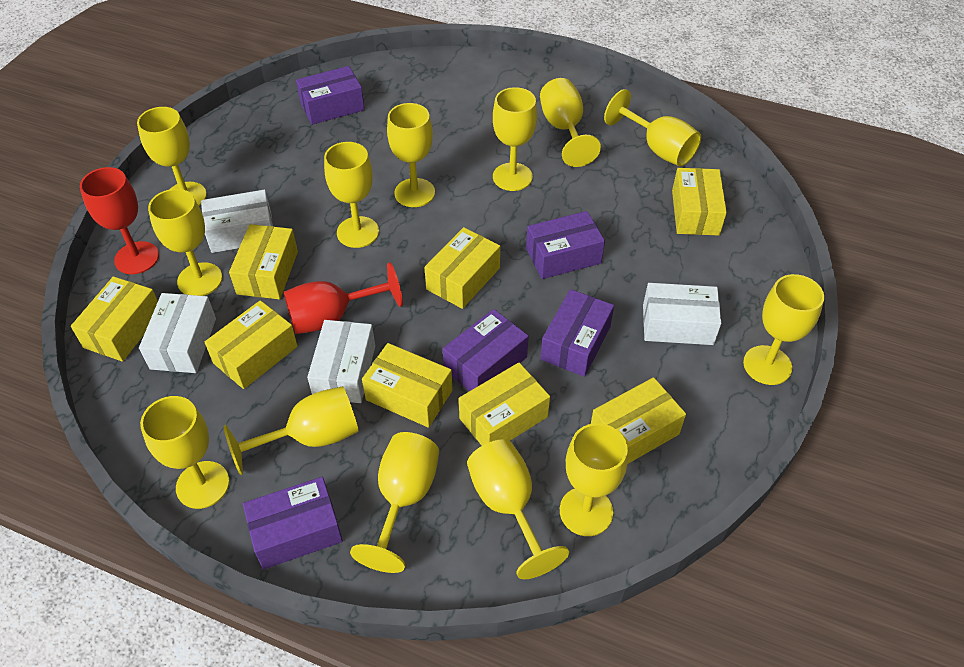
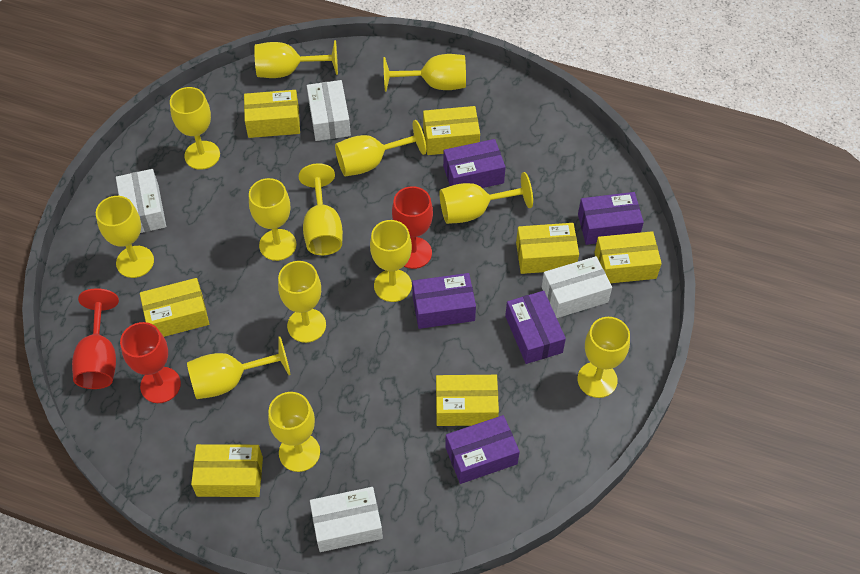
red goblet: 2 -> 3
yellow box: 8 -> 7

